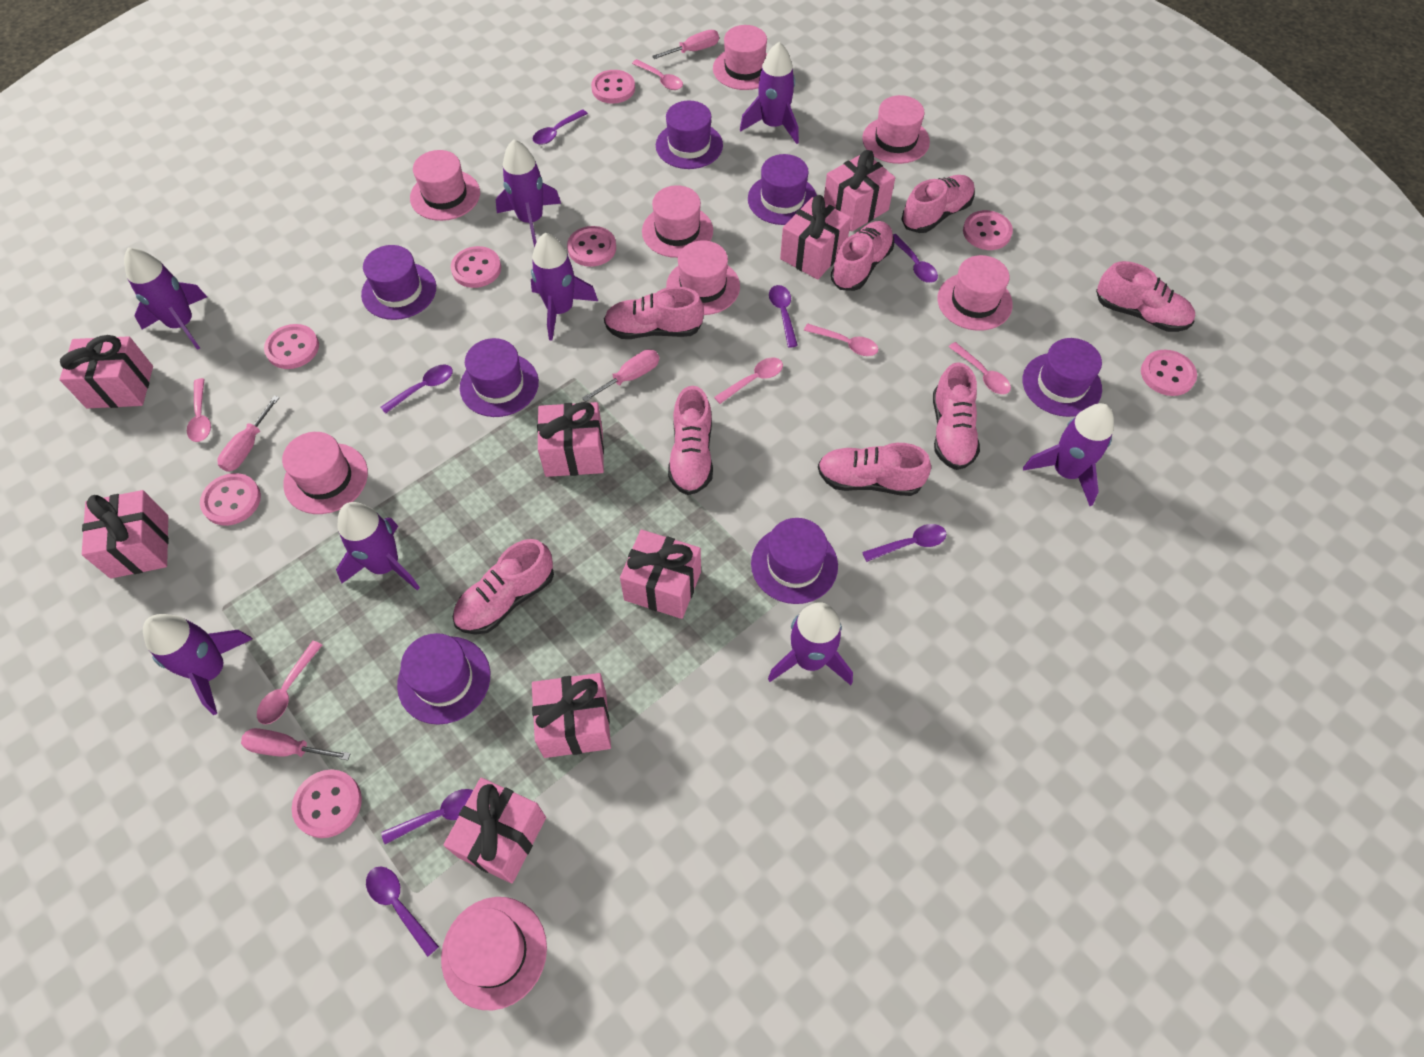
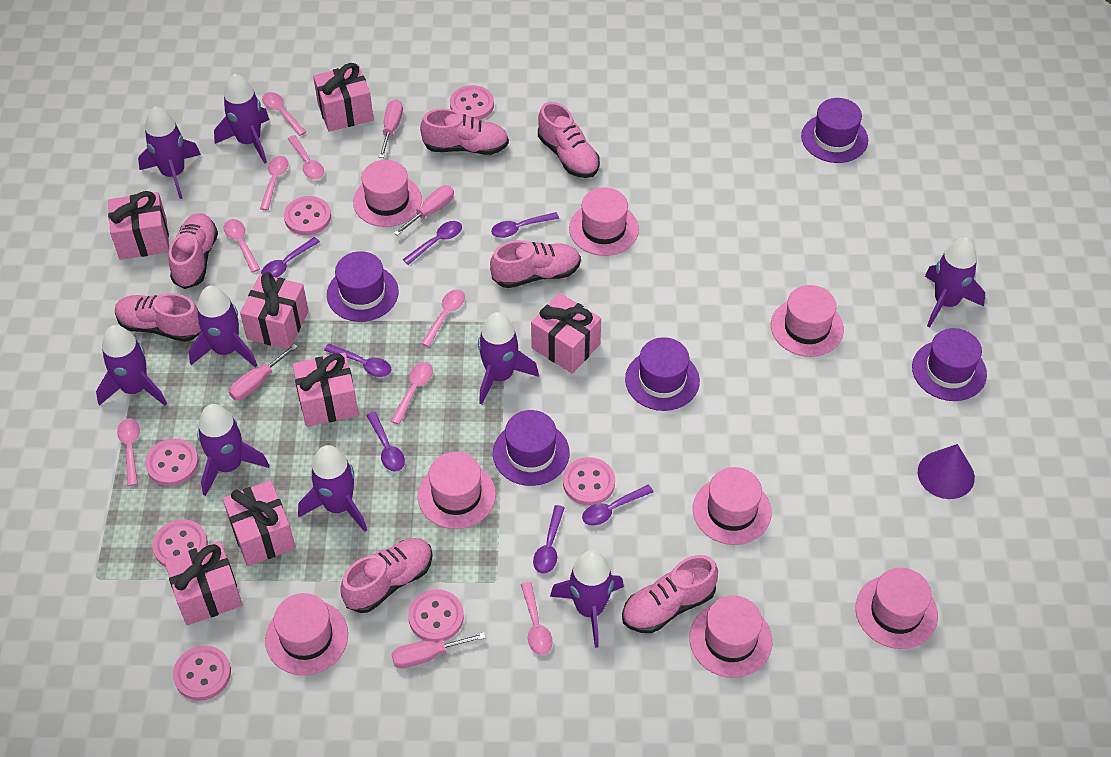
pink button: 8 -> 7
pink gift: 8 -> 7
pink shoe: 8 -> 7
pink spoon: 6 -> 8
purple cone: 0 -> 1
purple hat: 7 -> 5
purple rocket: 8 -> 9

